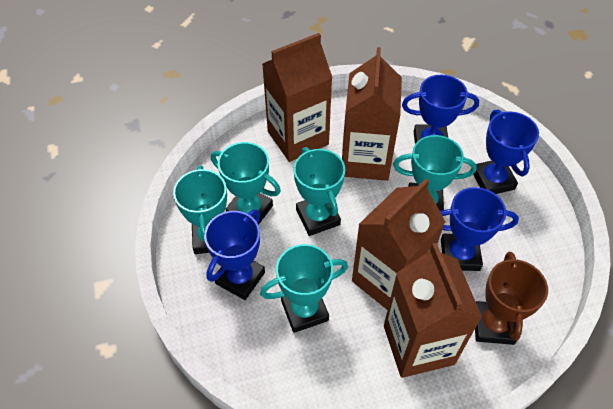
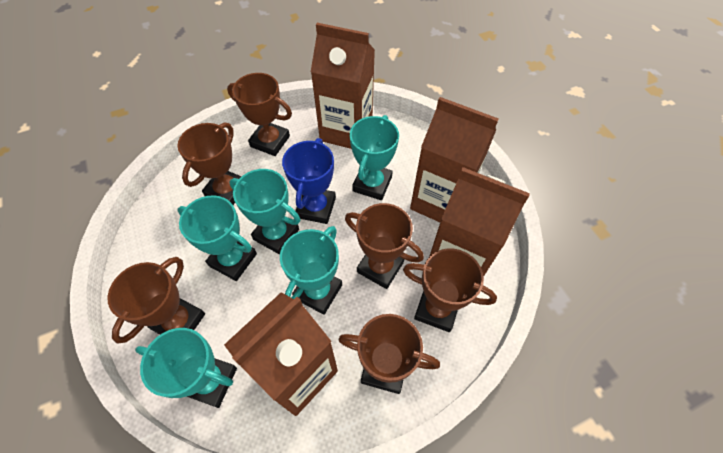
blue trophy: 4 -> 1
brown trophy: 1 -> 6

